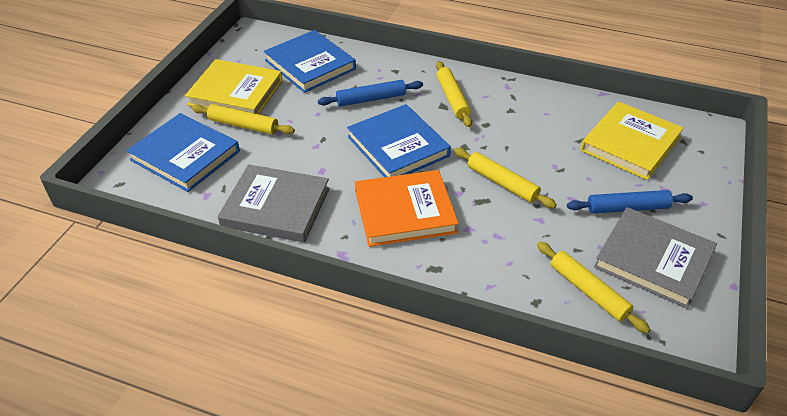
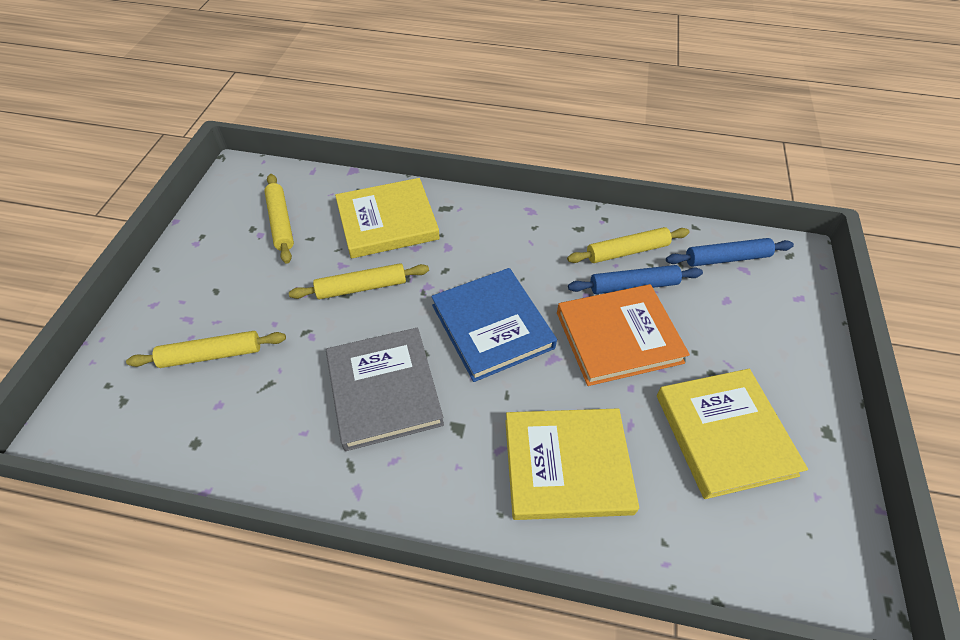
blue book: 3 -> 1
grey book: 2 -> 1
yellow book: 2 -> 3

